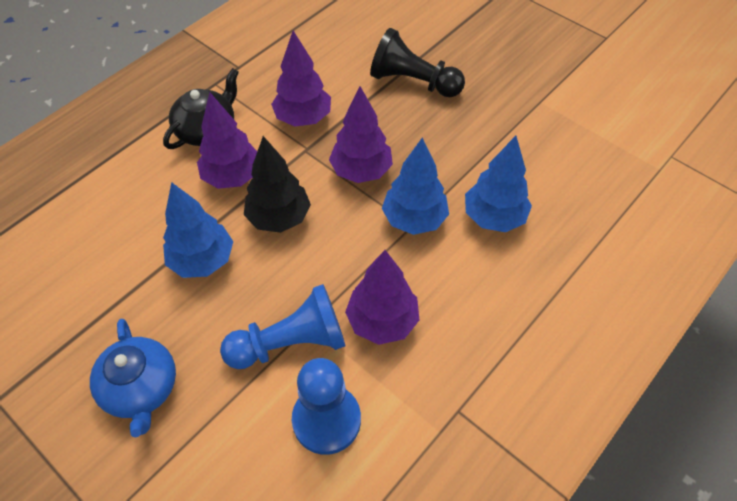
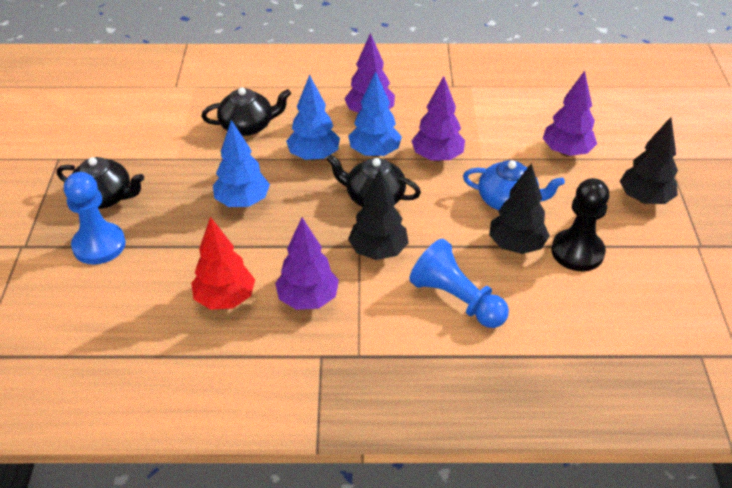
black teapot: 1 -> 3
black tree: 1 -> 3
red tree: 0 -> 1

